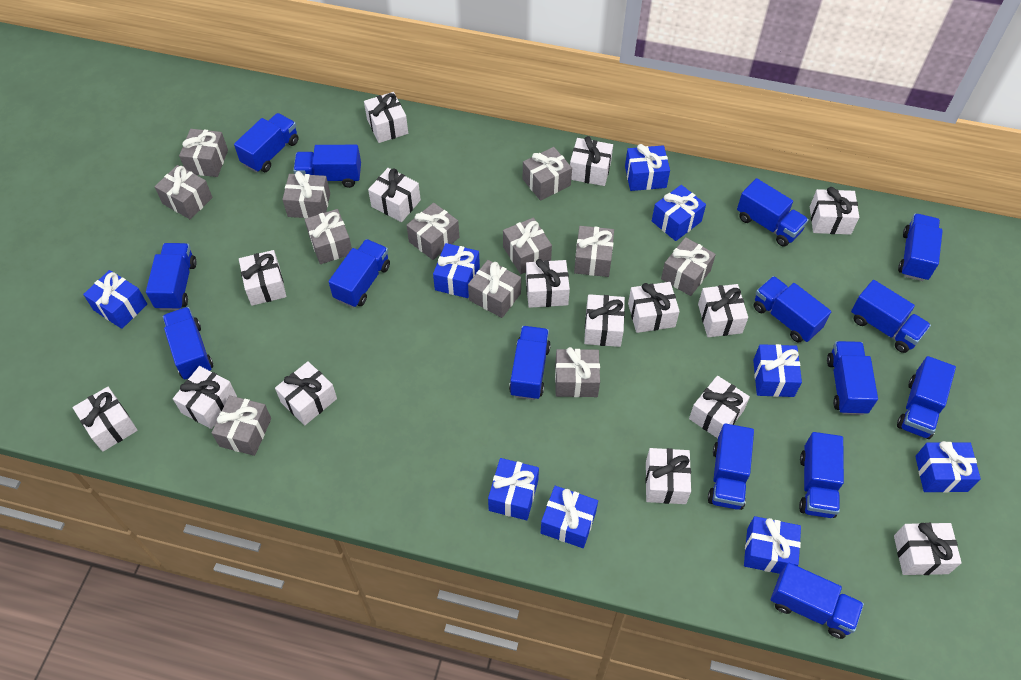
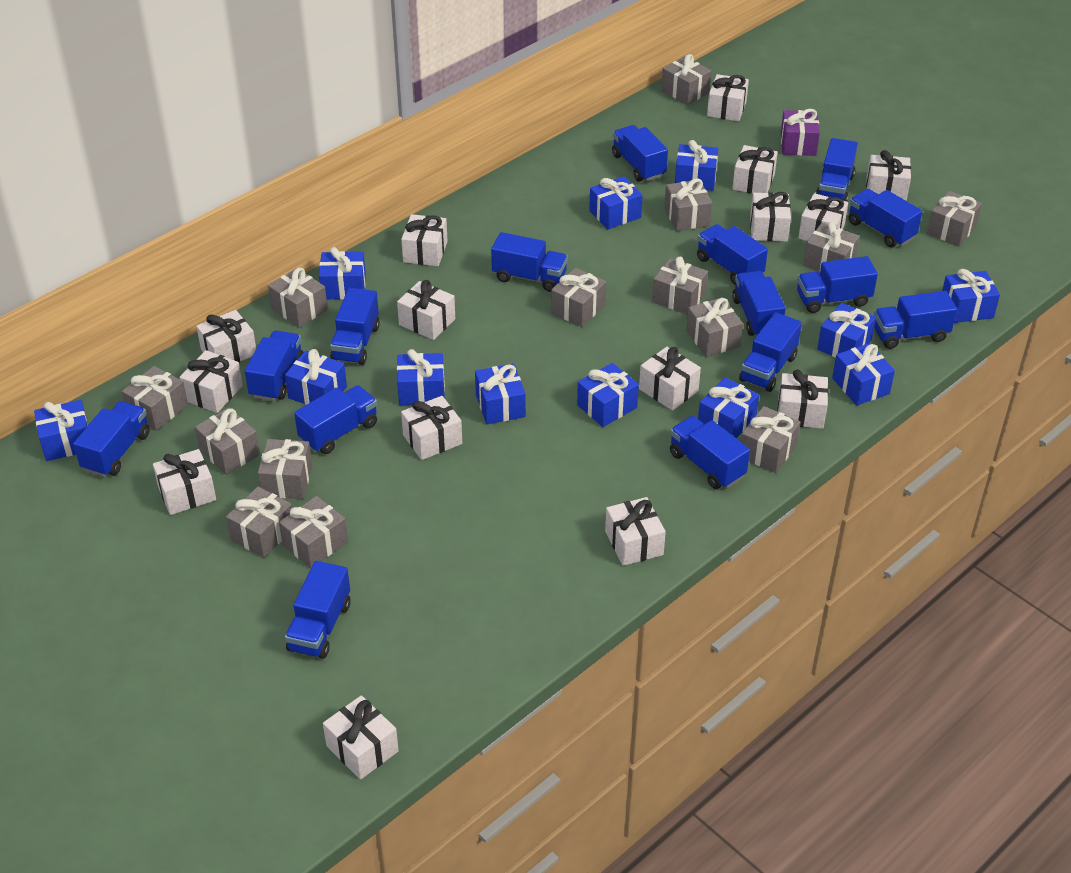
blue gift: 9 -> 12
grey gift: 12 -> 14
purple gift: 0 -> 1

